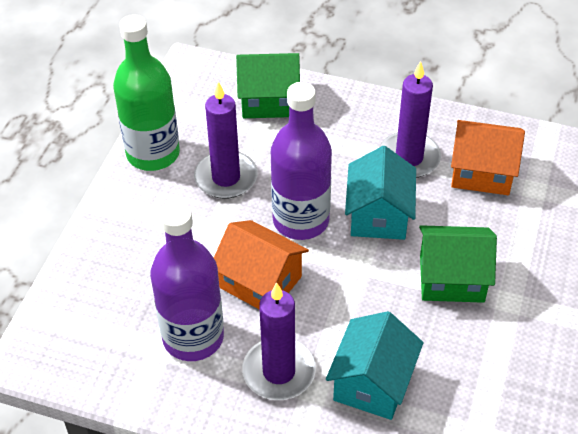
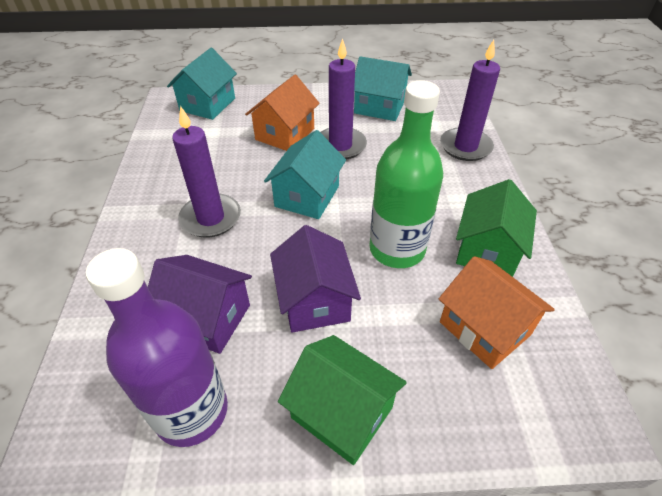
purple bottle: 2 -> 1
purple house: 0 -> 2
turquoise house: 2 -> 3

